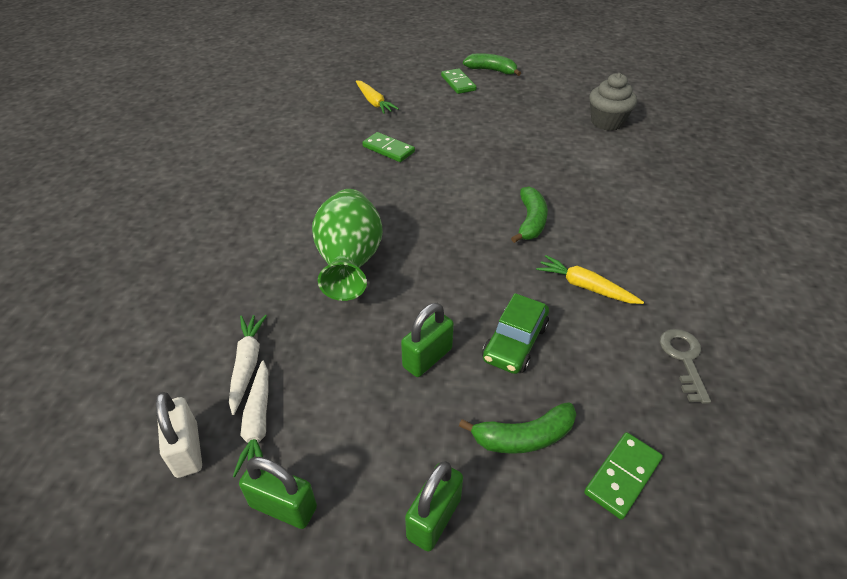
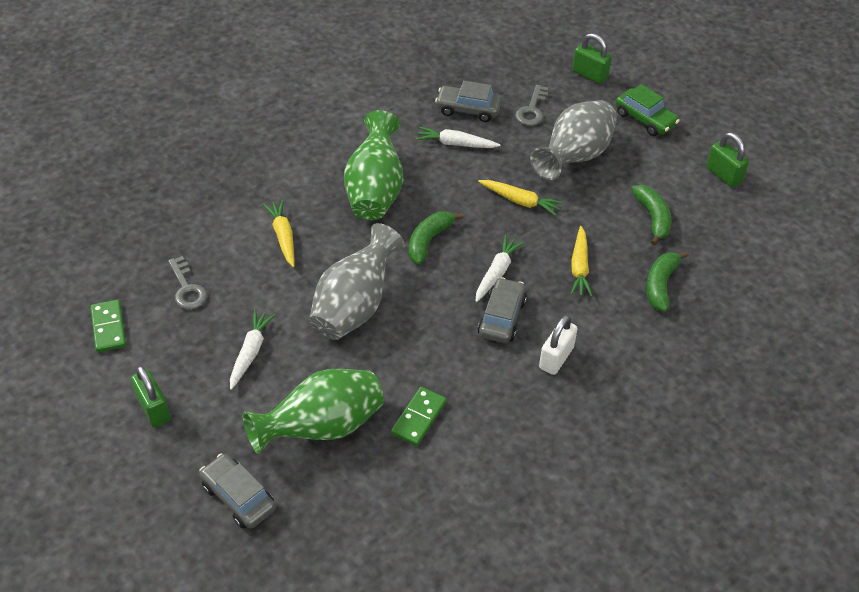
green domino: 3 -> 2
green vase: 1 -> 2
grey car: 0 -> 3
grey cupcake: 1 -> 0
grey key: 1 -> 2
grey vase: 0 -> 2
white carrot: 2 -> 3
yellow carrot: 2 -> 3

